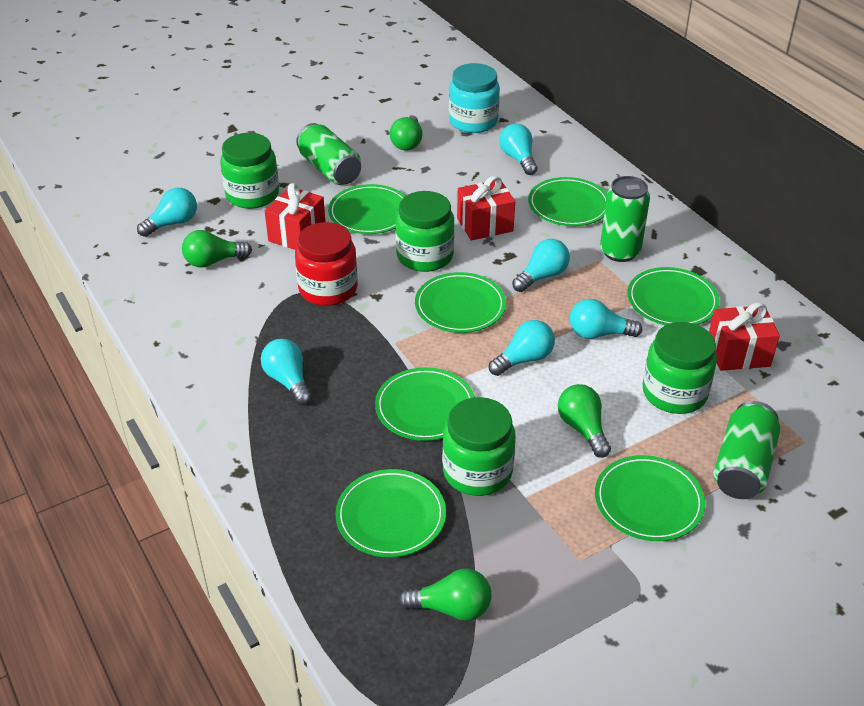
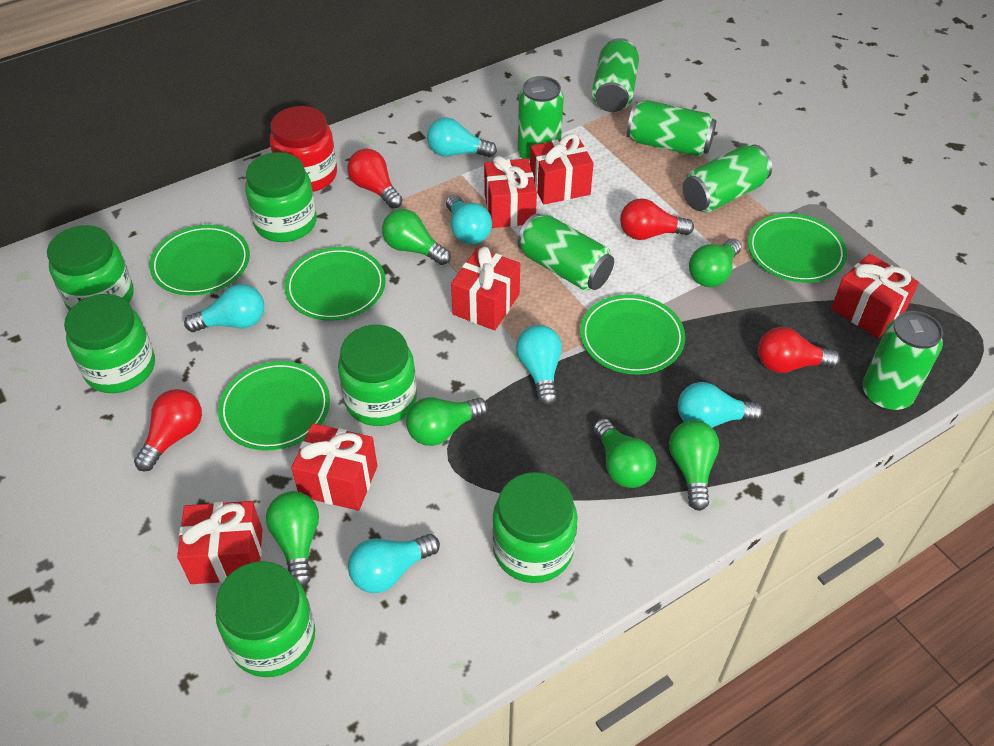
green can: 3 -> 6
green jar: 4 -> 6
green light bulb: 4 -> 6
green plate: 7 -> 5
red gift: 3 -> 6
red light bulb: 0 -> 4
turquoise jar: 1 -> 0

